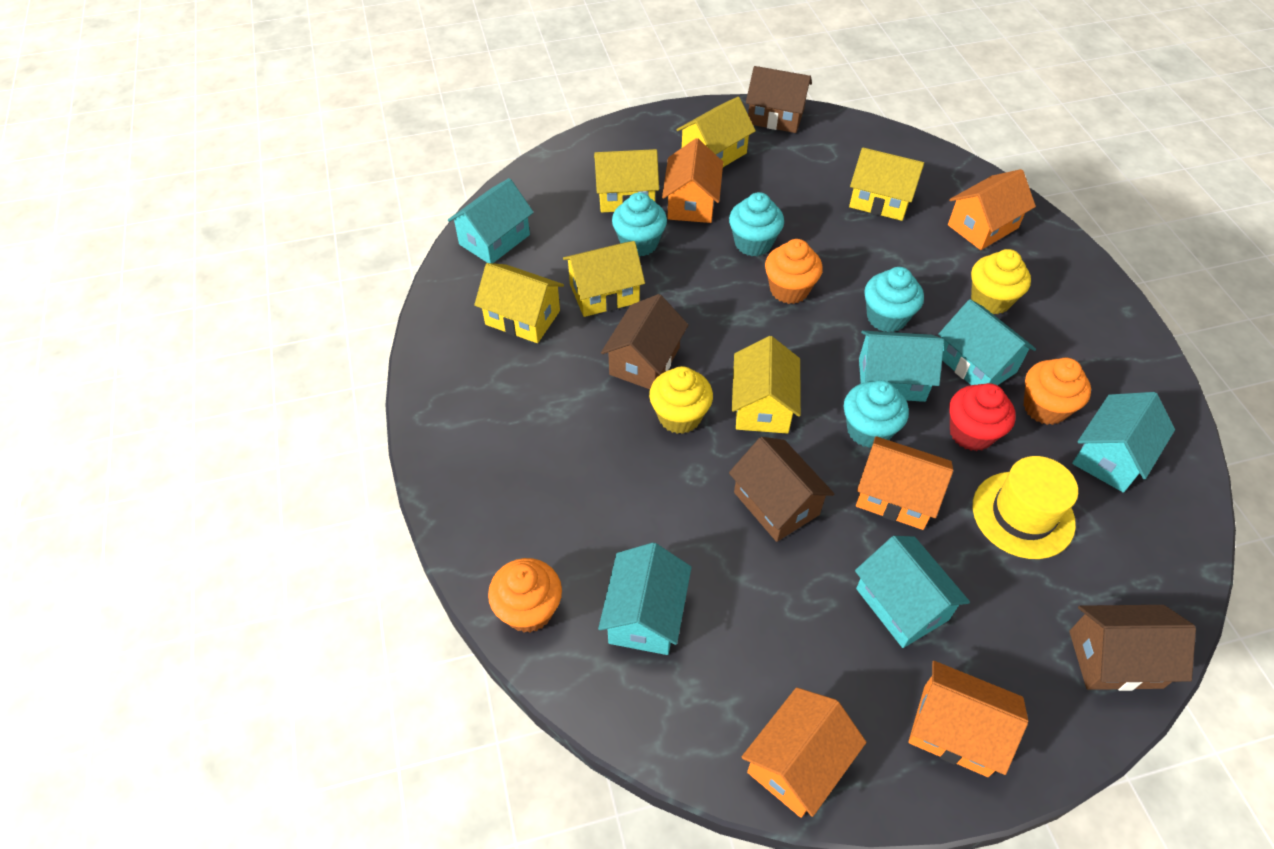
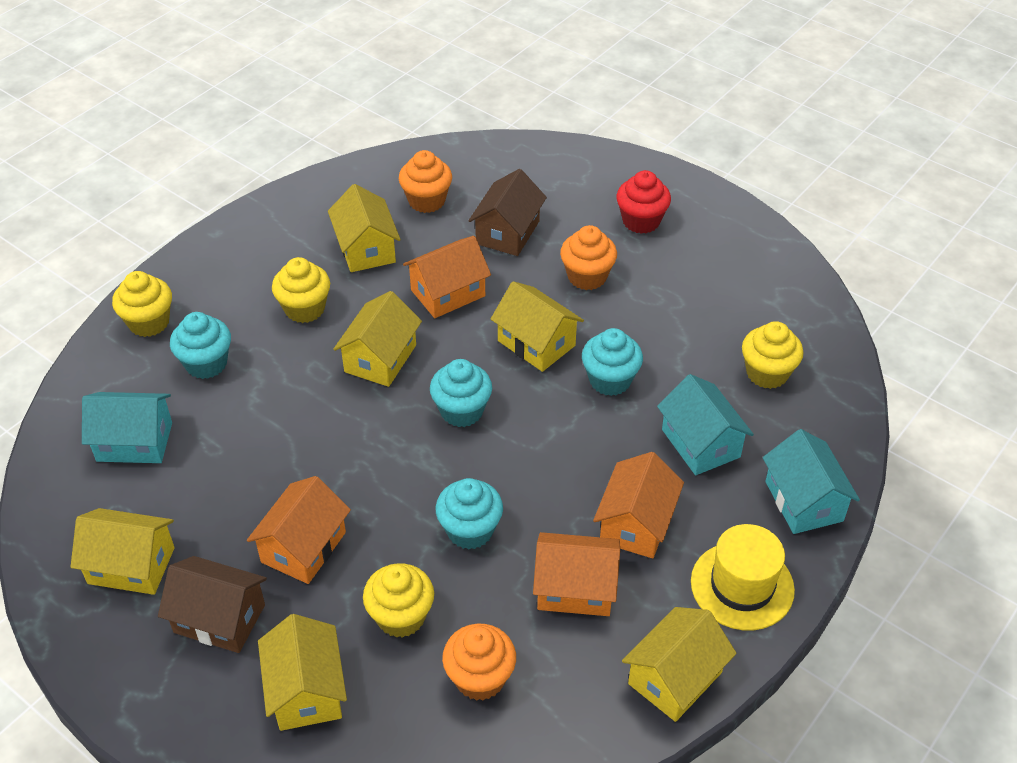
brown house: 4 -> 2
orange house: 5 -> 4
turquoise house: 6 -> 3
yellow cupcake: 2 -> 4

